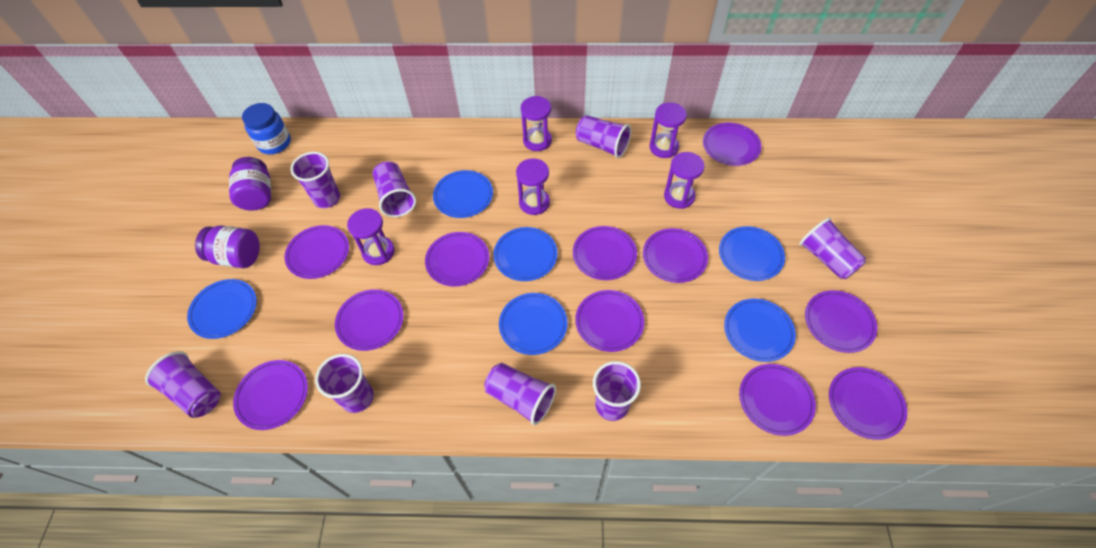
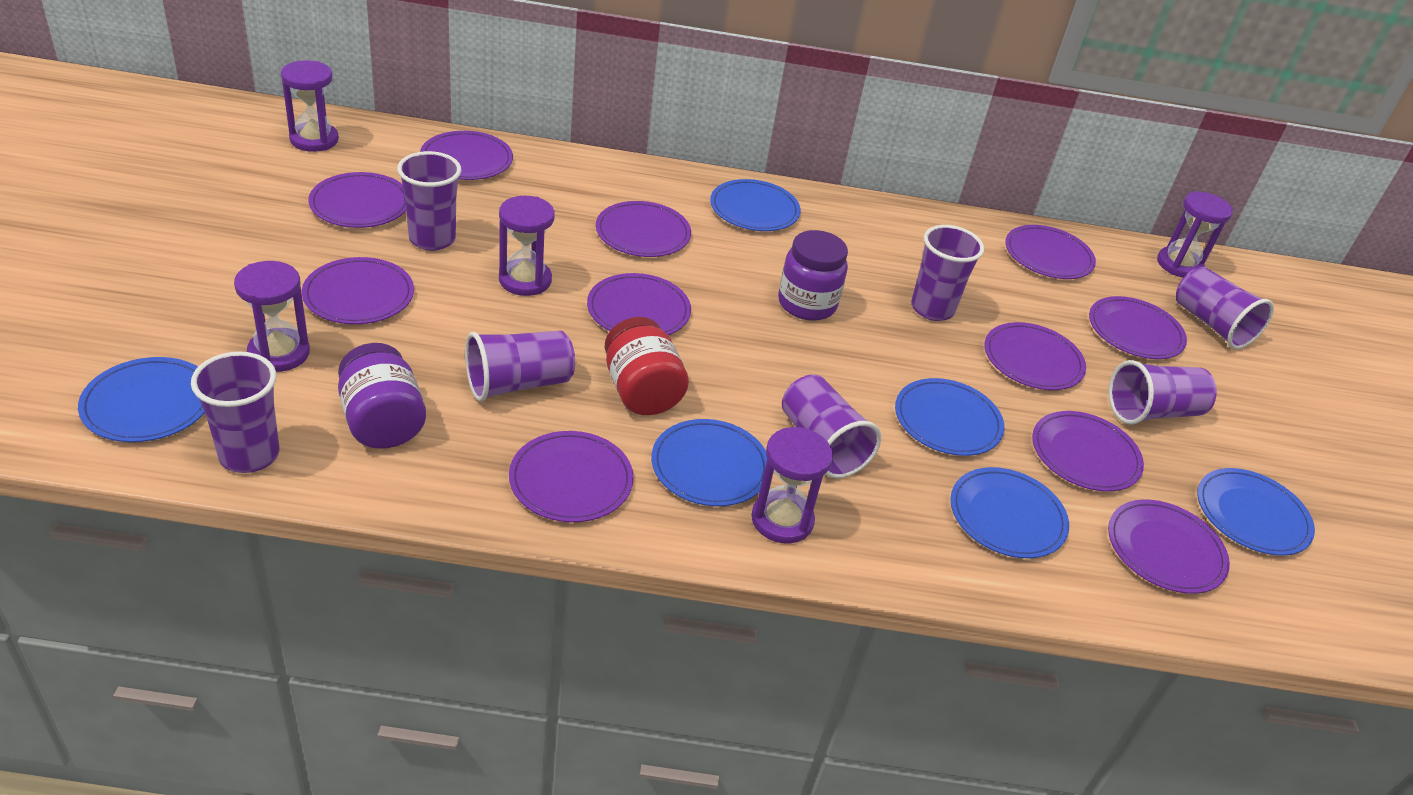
blue jar: 1 -> 0
purple cup: 8 -> 7
red jar: 0 -> 1

